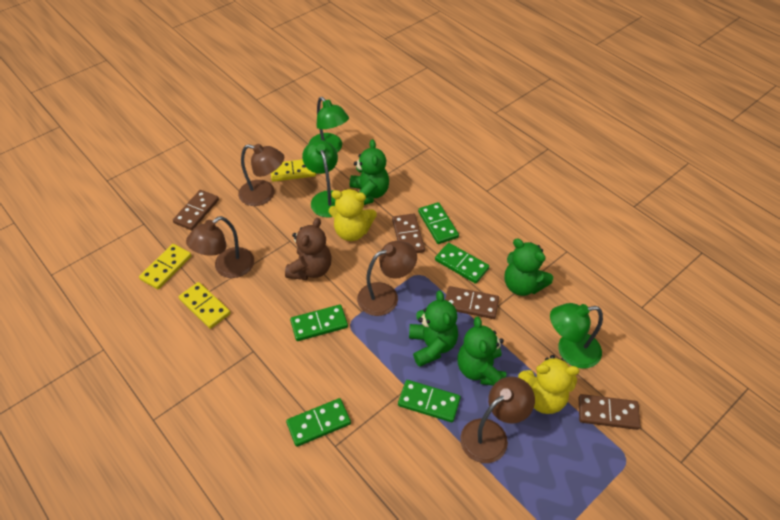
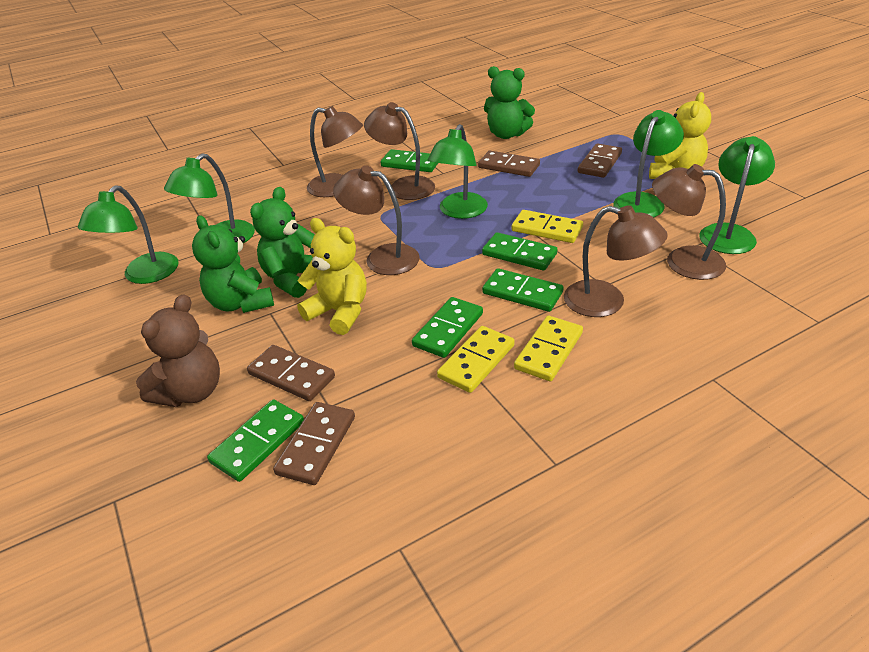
brown lamp: 4 -> 5
green lamp: 3 -> 5
green teddy bear: 4 -> 3

